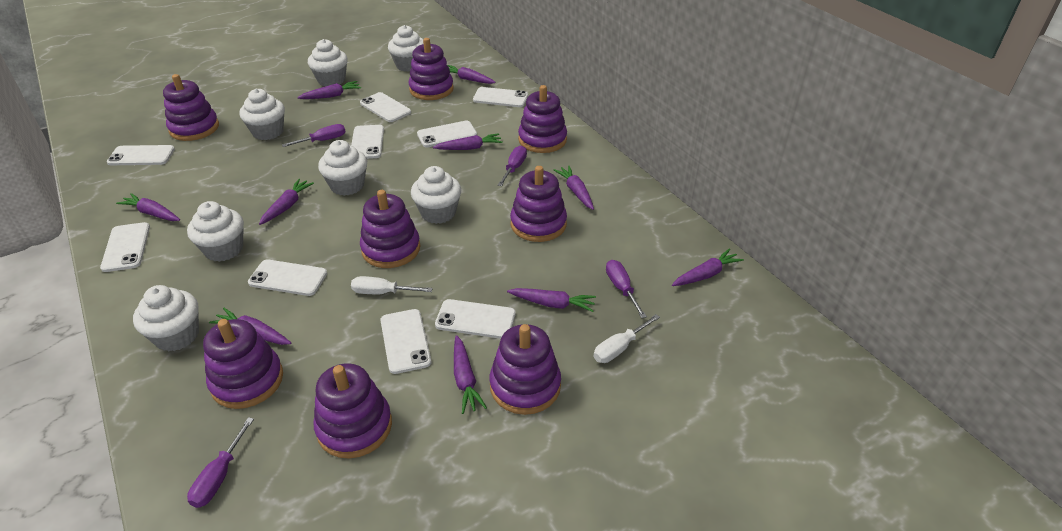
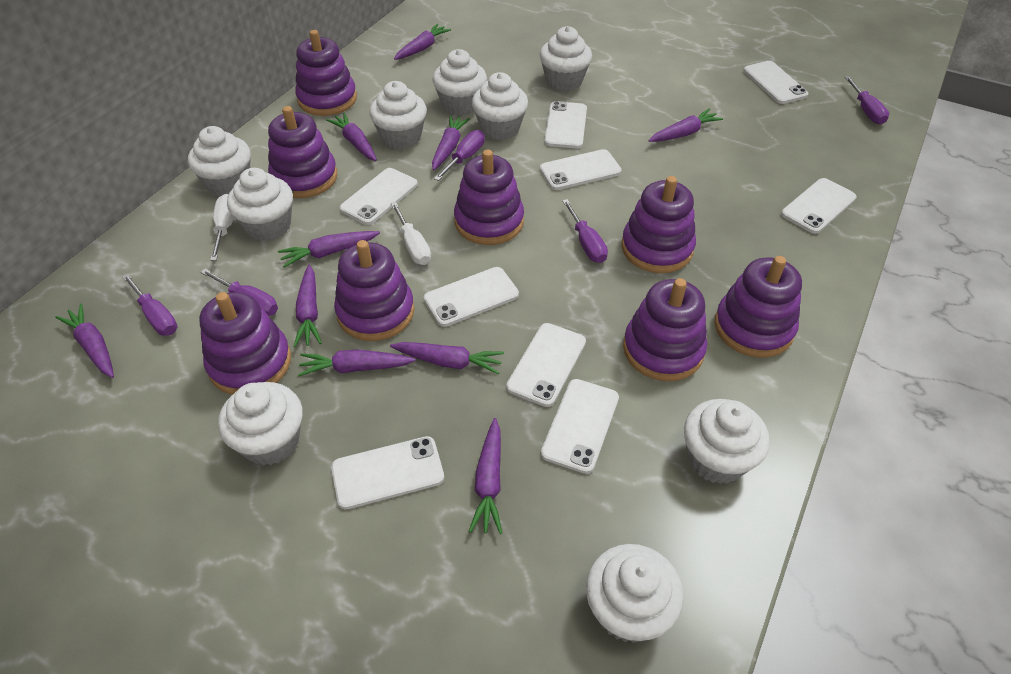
purple screwdriver: 4 -> 5
white cupcake: 7 -> 9

